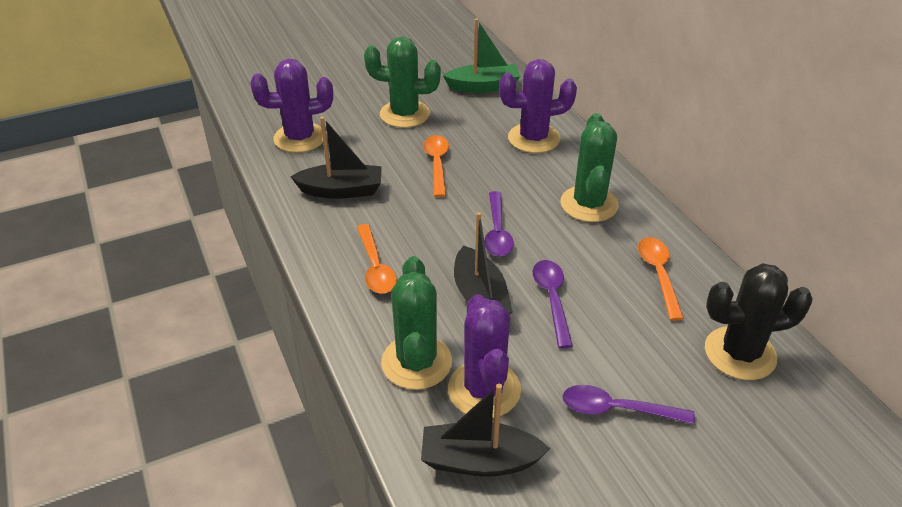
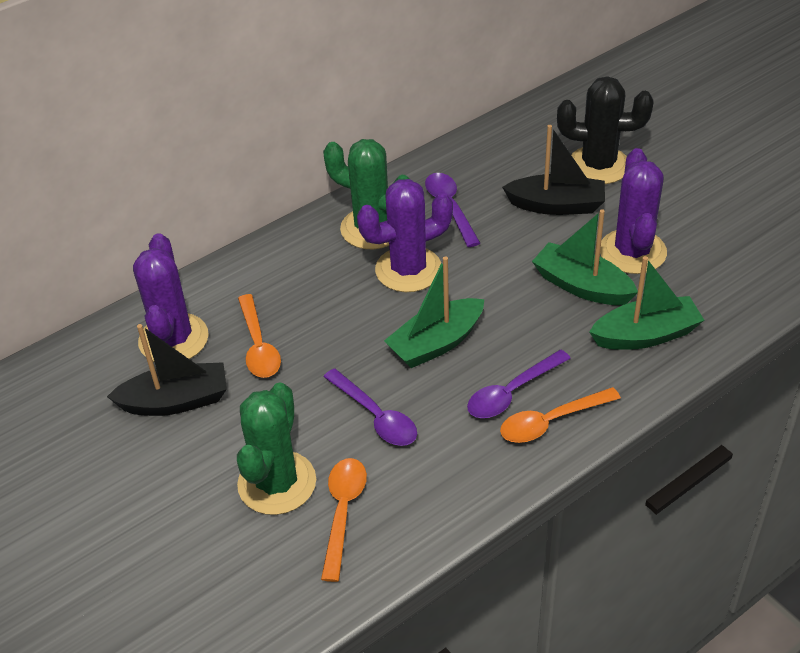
black boat: 3 -> 2
green boat: 1 -> 3
green cactus: 3 -> 2

